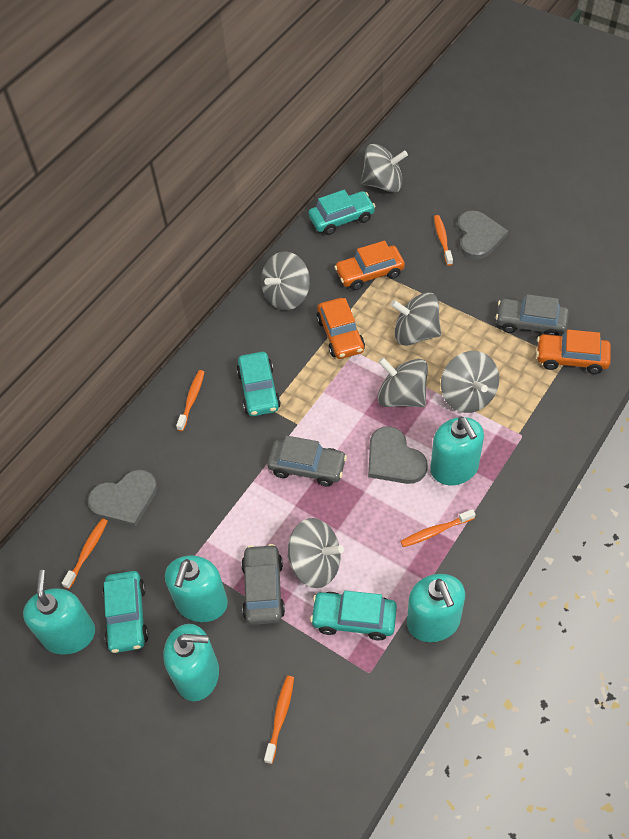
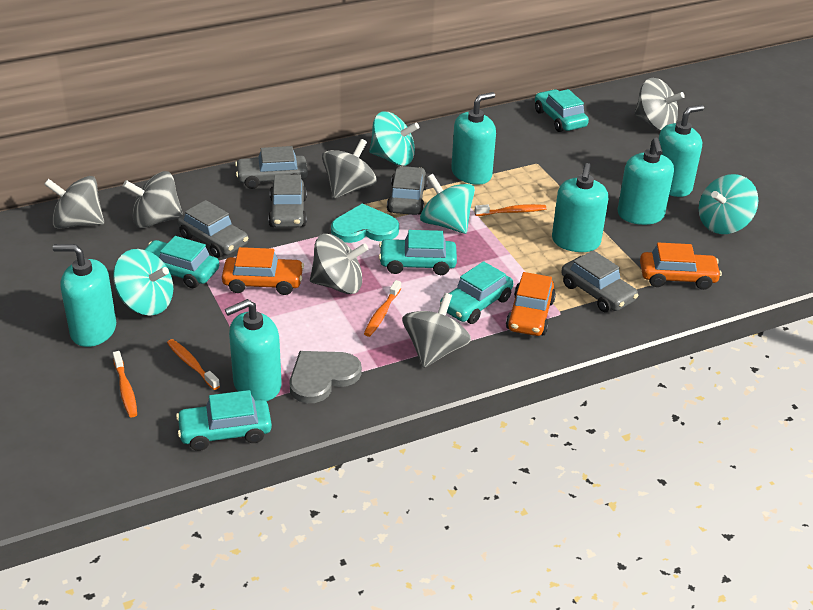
grey car: 3 -> 5
grey heart: 3 -> 1
orange toothbrush: 5 -> 4
turquoise car: 4 -> 5
turquoise heart: 0 -> 1
turquoise soap dispenser: 5 -> 6
turquoise spinning top: 0 -> 4

